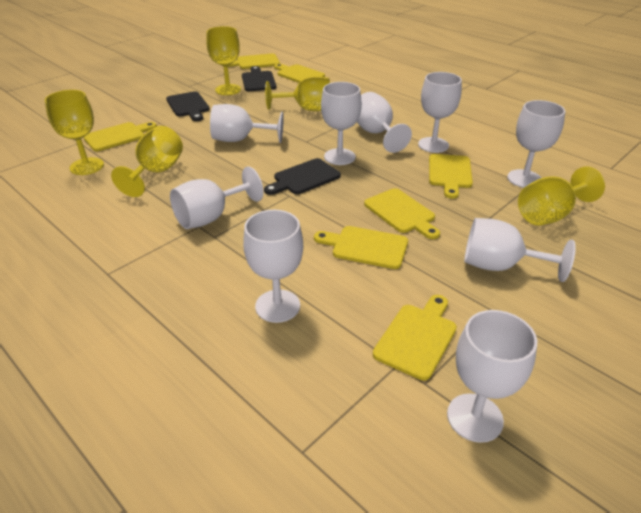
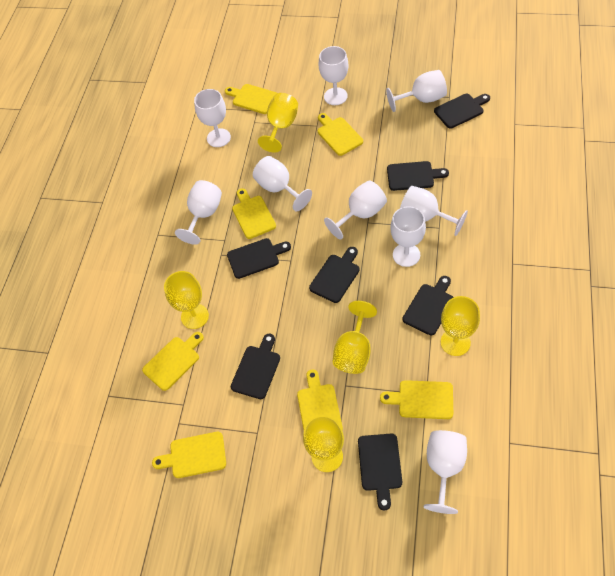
black cutting board: 3 -> 7

